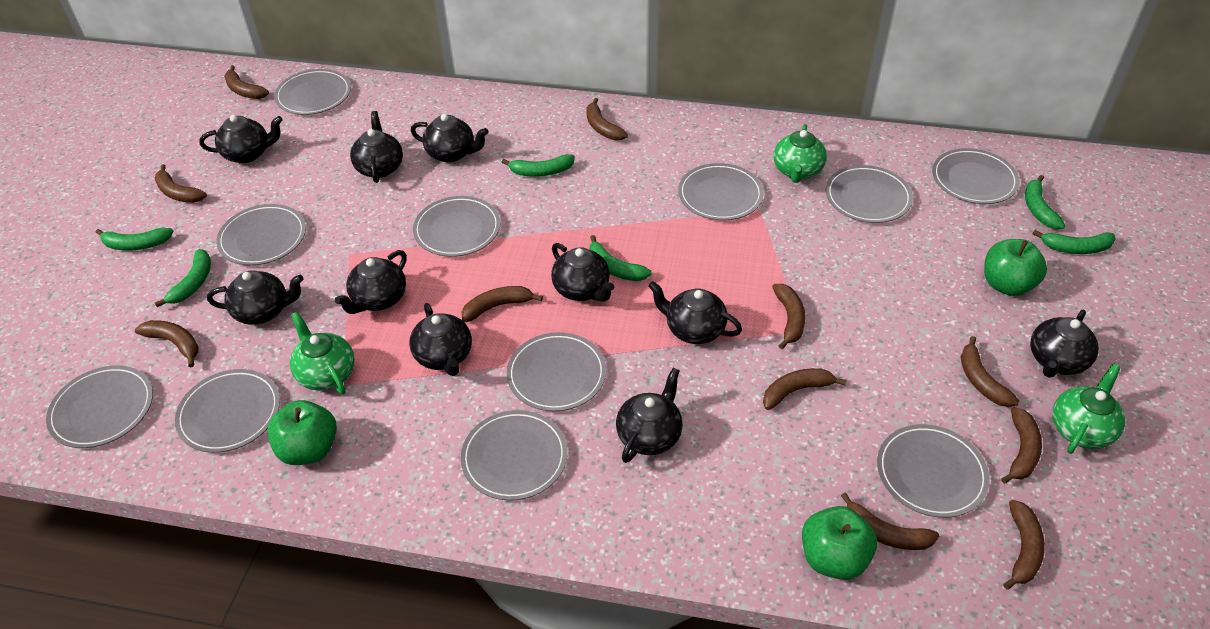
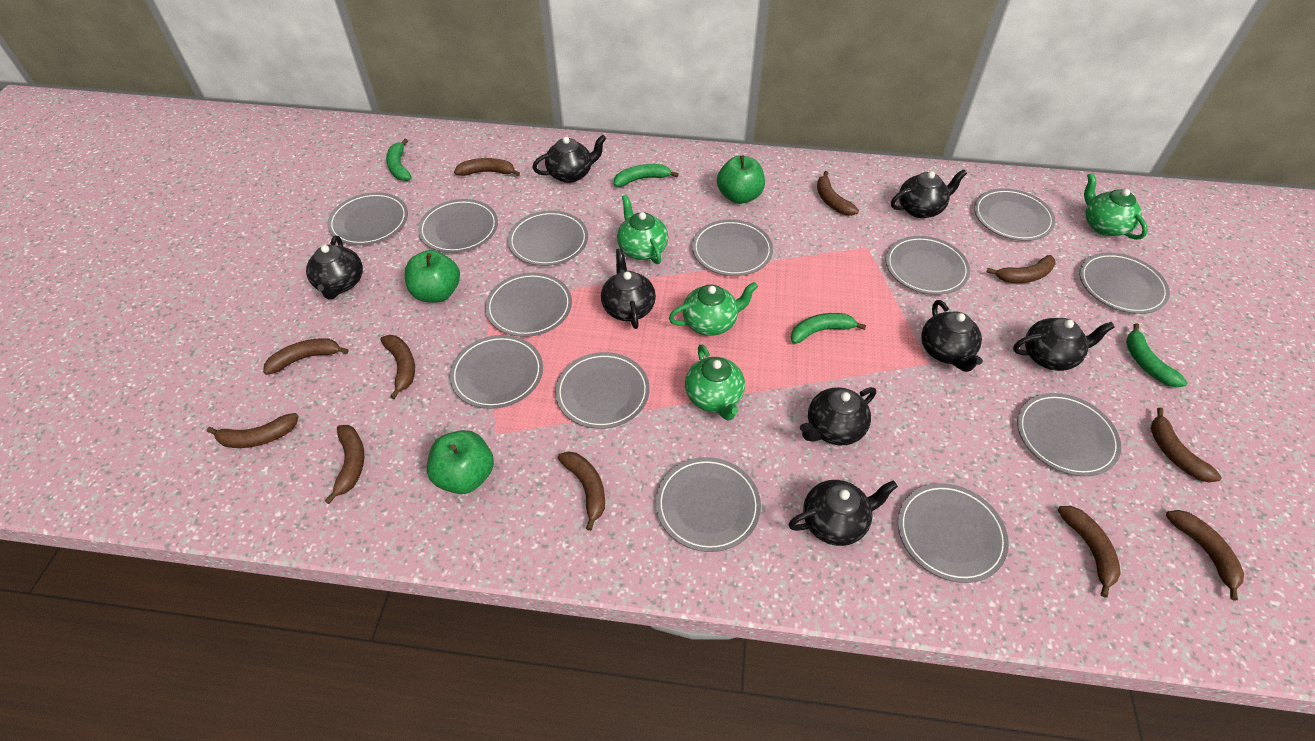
black teapot: 10 -> 8
green banana: 6 -> 4
green teapot: 3 -> 4
grey plate: 11 -> 13

